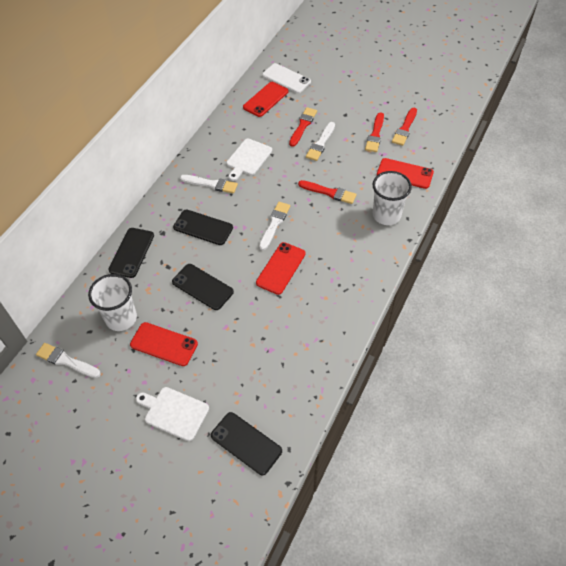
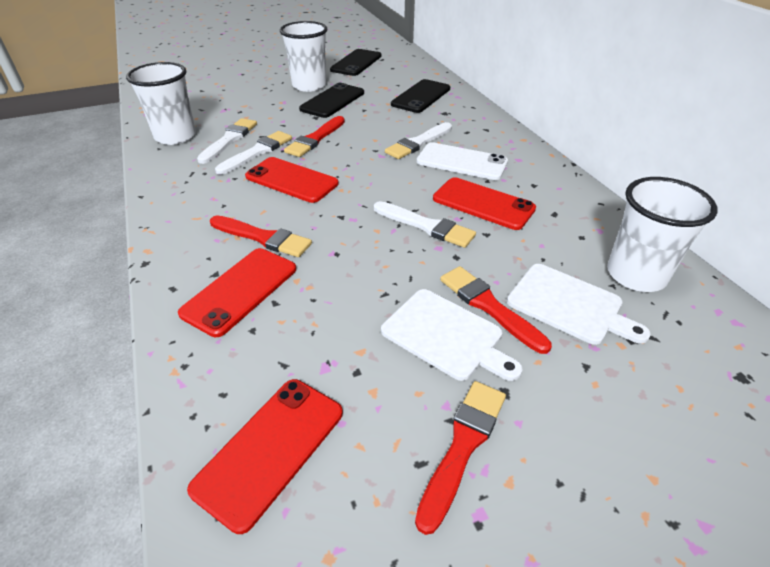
black phone: 4 -> 3
white cup: 2 -> 3

